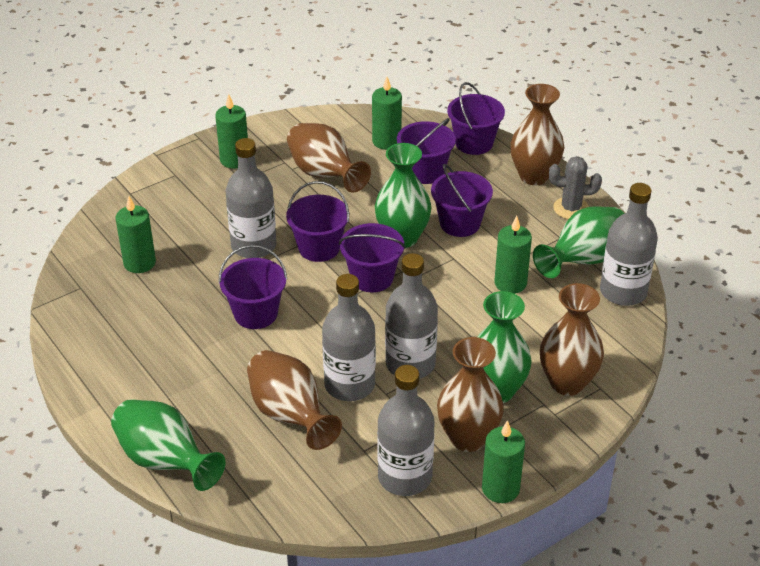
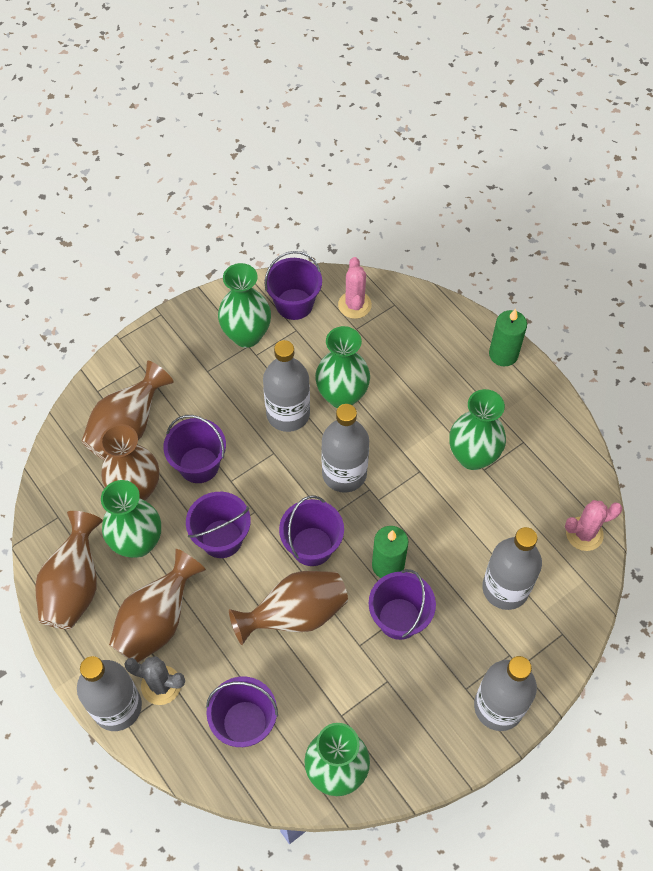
green candle: 5 -> 2
green vase: 4 -> 5
pink cactus: 0 -> 2

